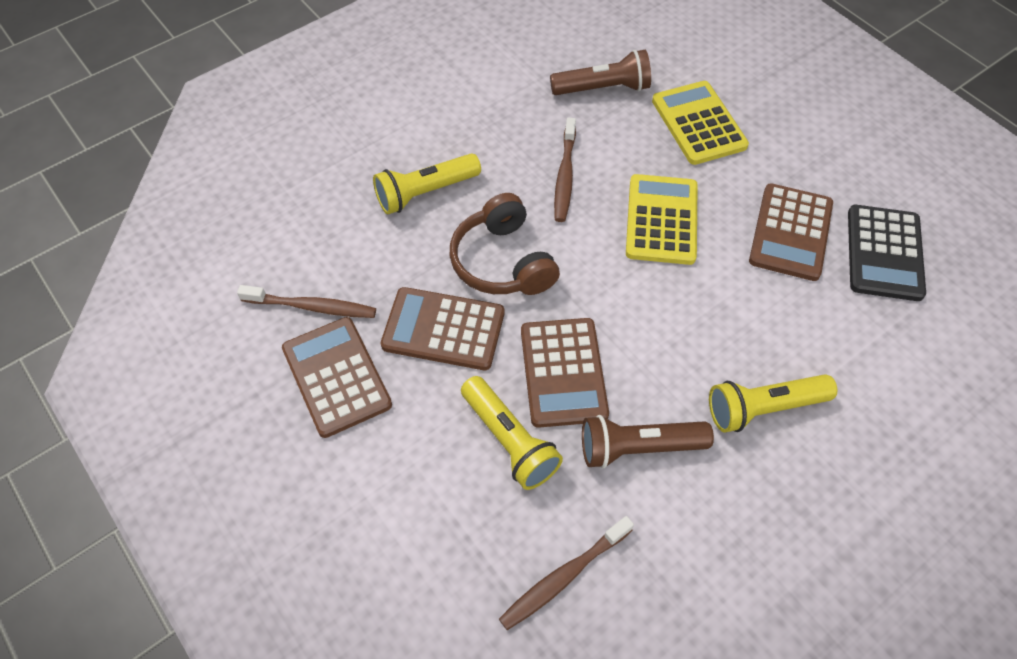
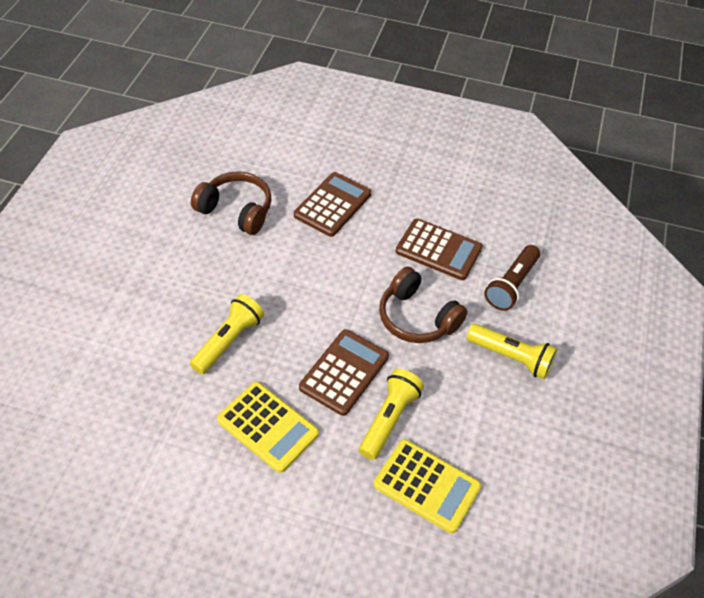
black calculator: 1 -> 0
brown calculator: 4 -> 3
brown flashlight: 2 -> 1
brown headphones: 1 -> 2
brown toothbrush: 3 -> 0

